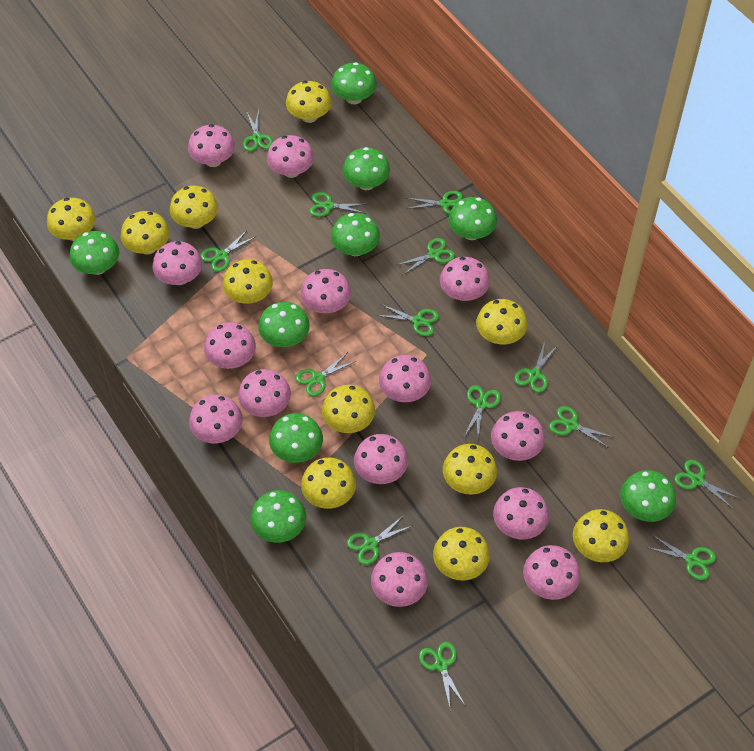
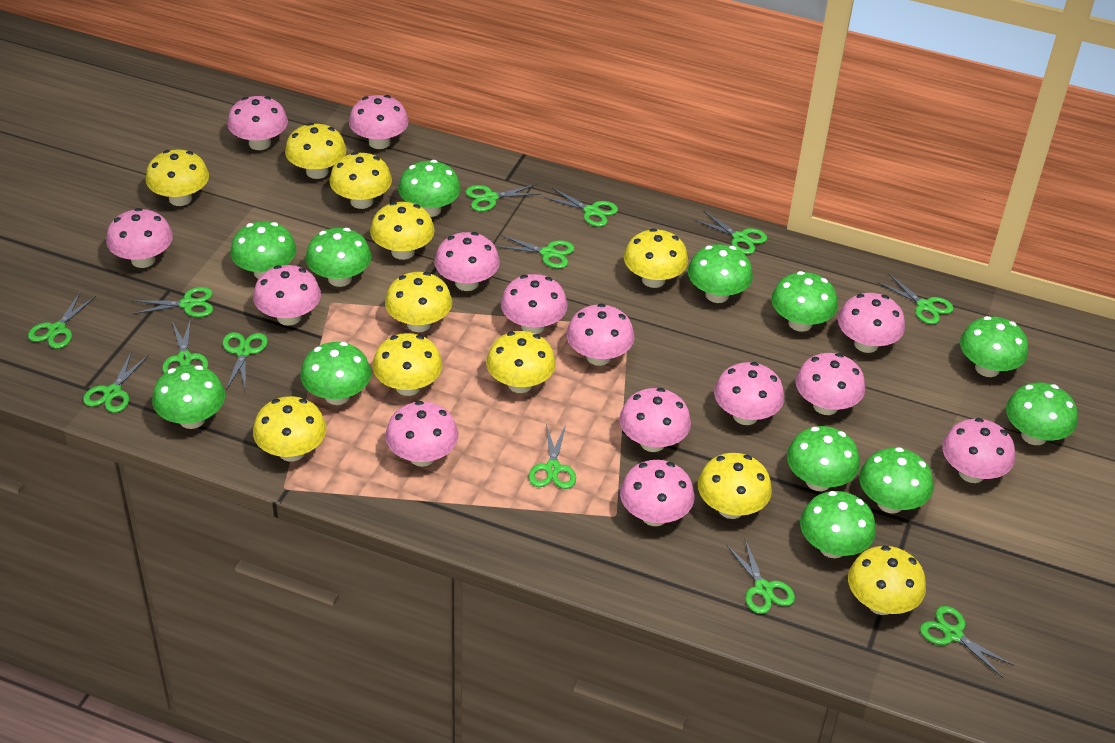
green mushroom: 9 -> 12
green scissors: 14 -> 13

